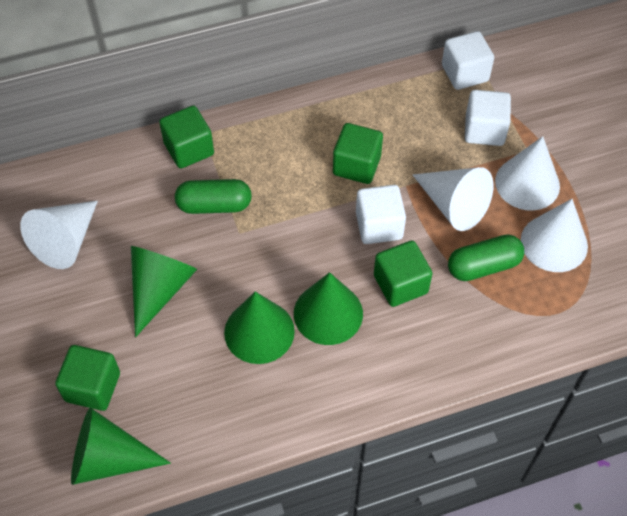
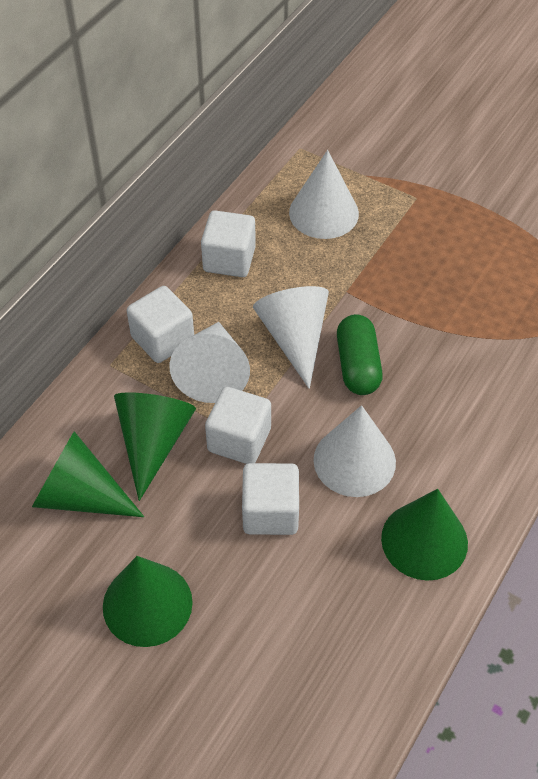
green capsule: 2 -> 1
green cube: 4 -> 0
white cube: 3 -> 4

